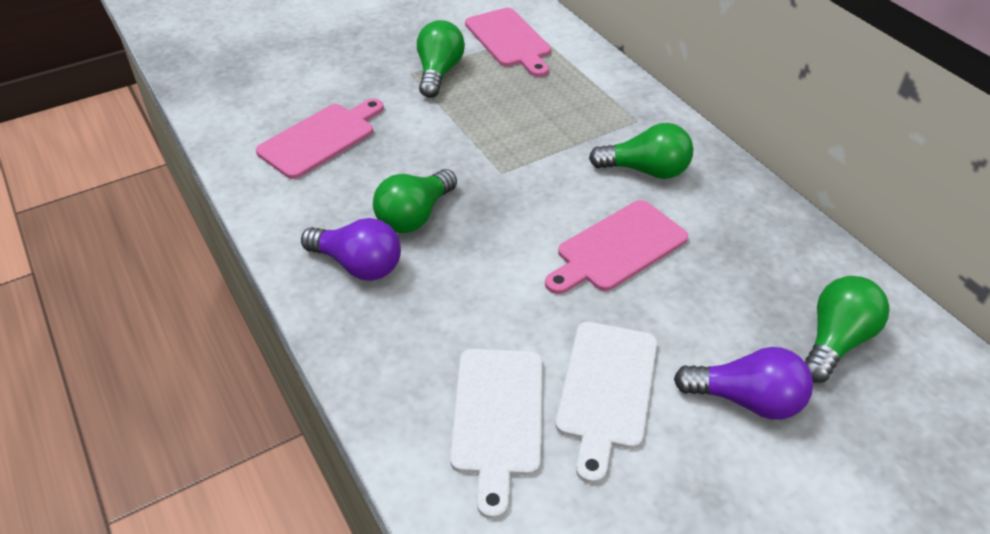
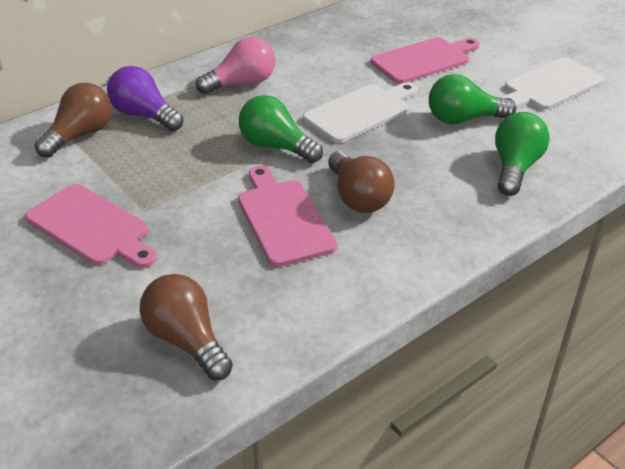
brown light bulb: 0 -> 3
green light bulb: 4 -> 3
pink light bulb: 0 -> 1
purple light bulb: 2 -> 1

